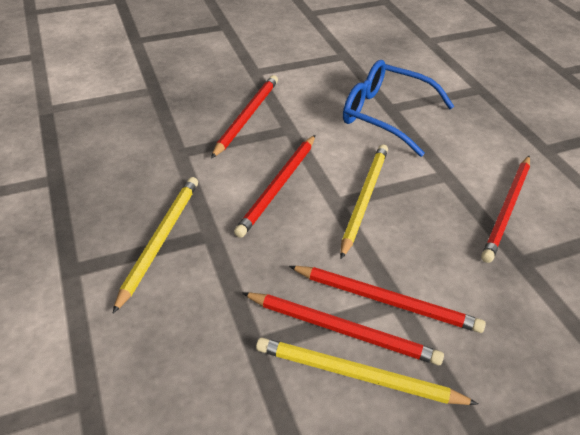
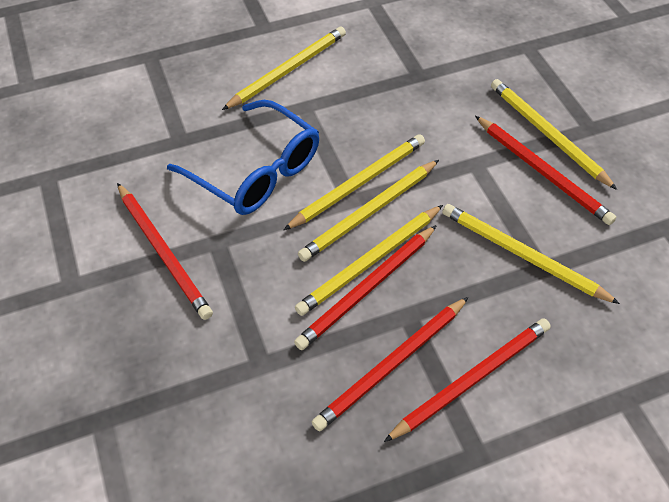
yellow pencil: 3 -> 6

